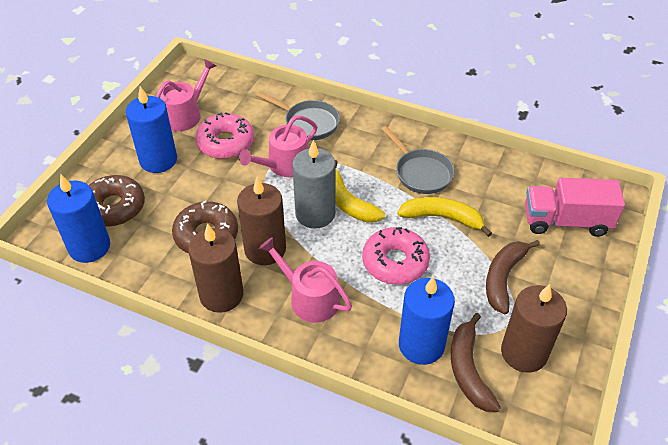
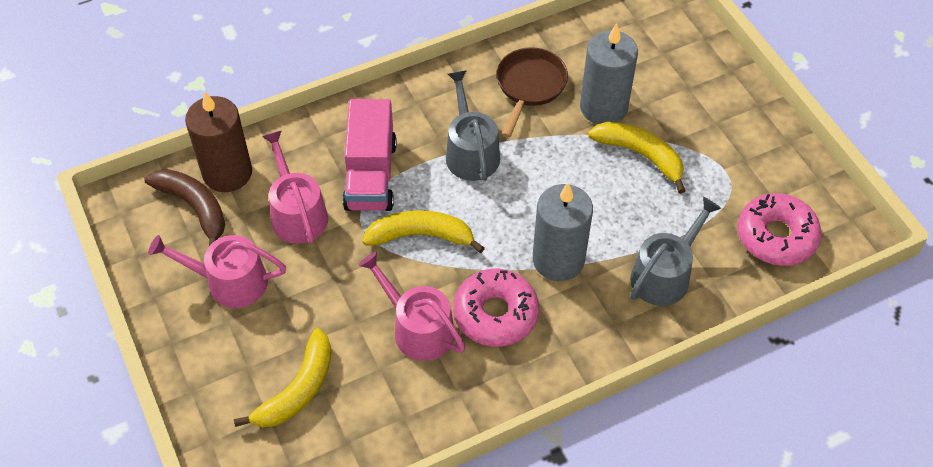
blue candle: 3 -> 0
brown banana: 2 -> 1
brown candle: 3 -> 1
brown donut: 2 -> 0
brown pan: 0 -> 1
grey candle: 1 -> 2
grey pan: 2 -> 0
grey watering can: 0 -> 2
yellow banana: 2 -> 3

